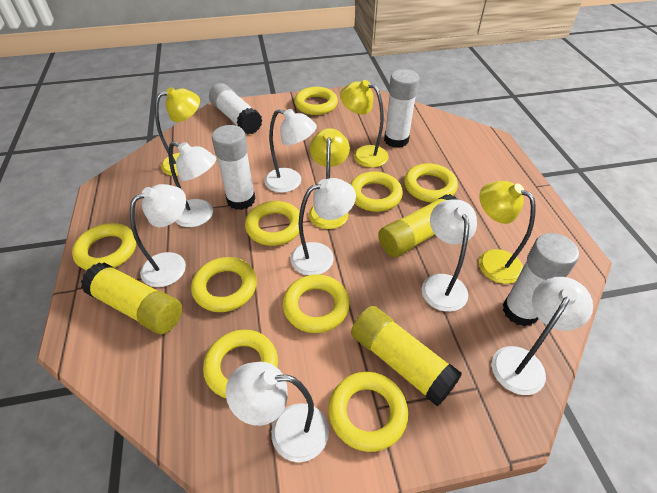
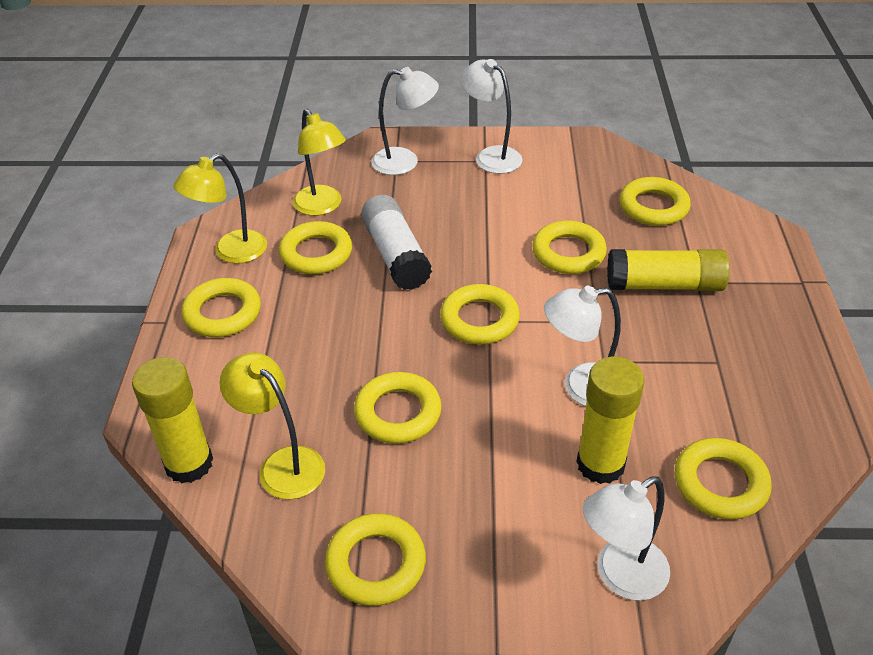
white glue stick: 4 -> 1
white lamp: 7 -> 4
yellow lamp: 4 -> 3
yellow ring: 9 -> 8

